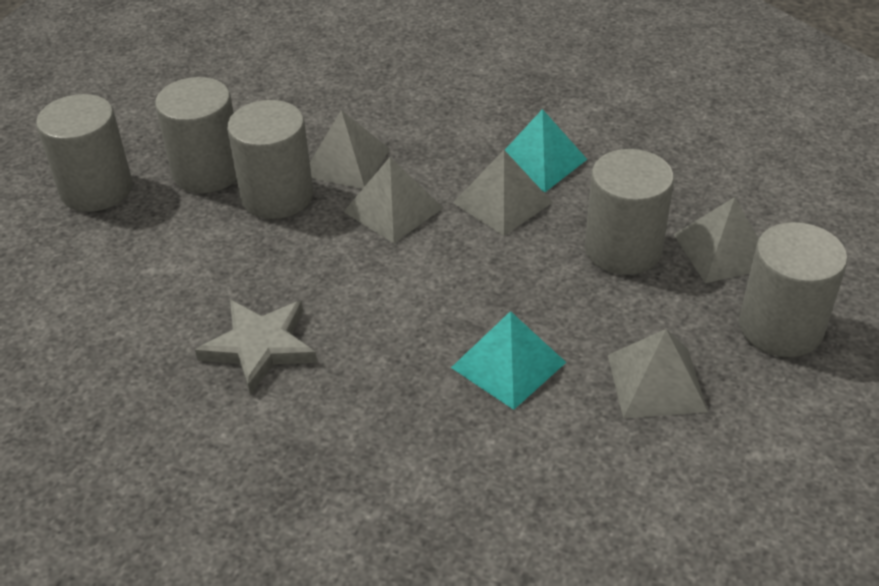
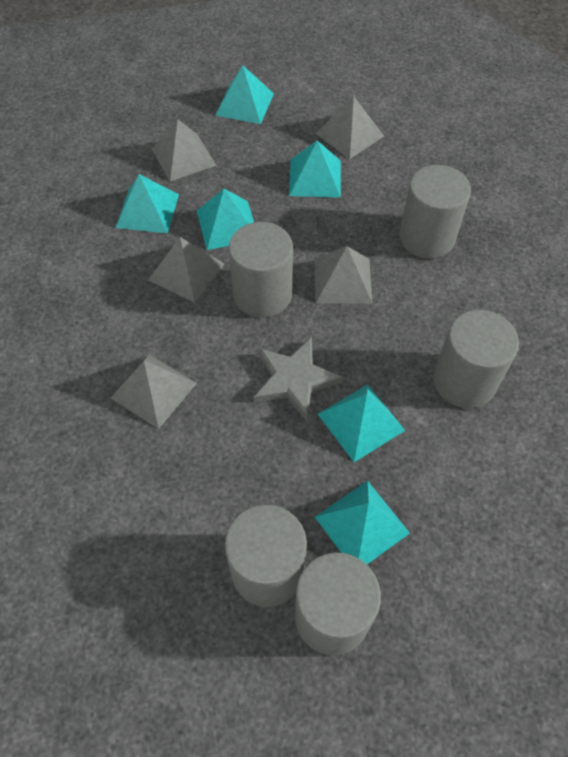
turquoise pyramid: 2 -> 6

